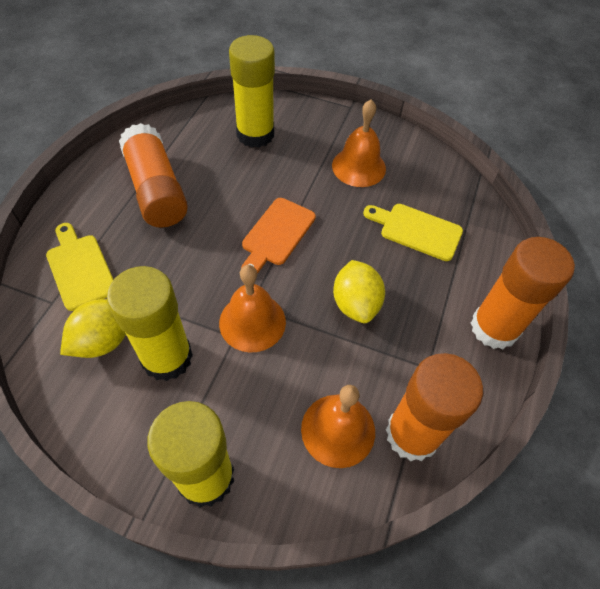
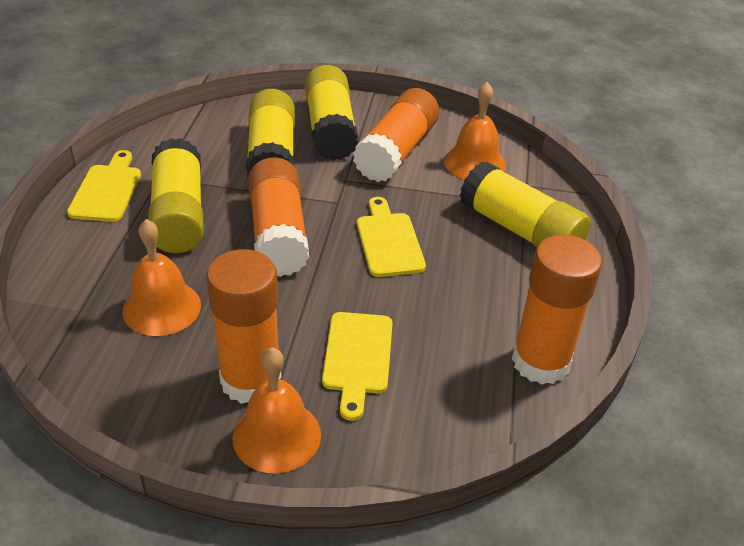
orange cutting board: 1 -> 0
orange glue stick: 3 -> 4
yellow cutting board: 2 -> 3
yellow glue stick: 3 -> 4
yellow lemon: 2 -> 0

